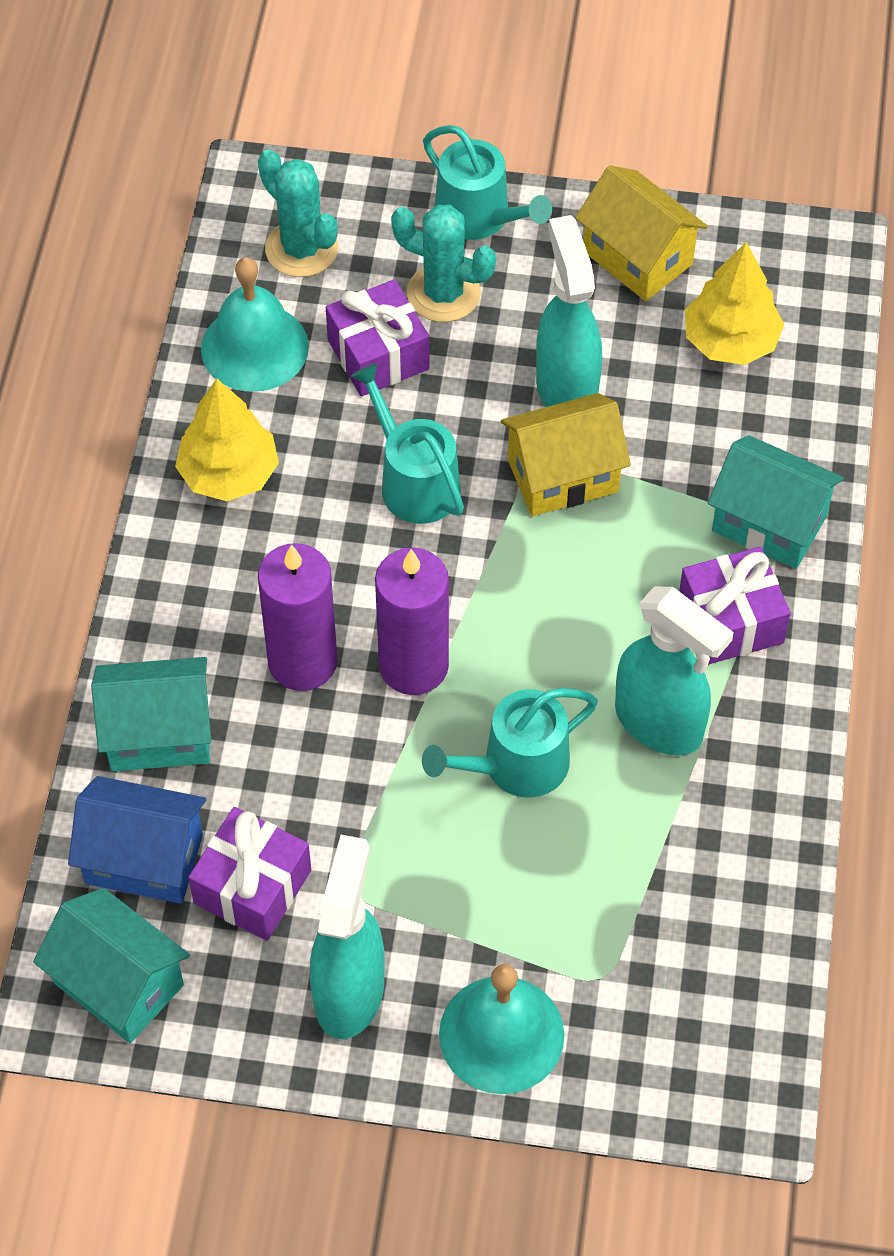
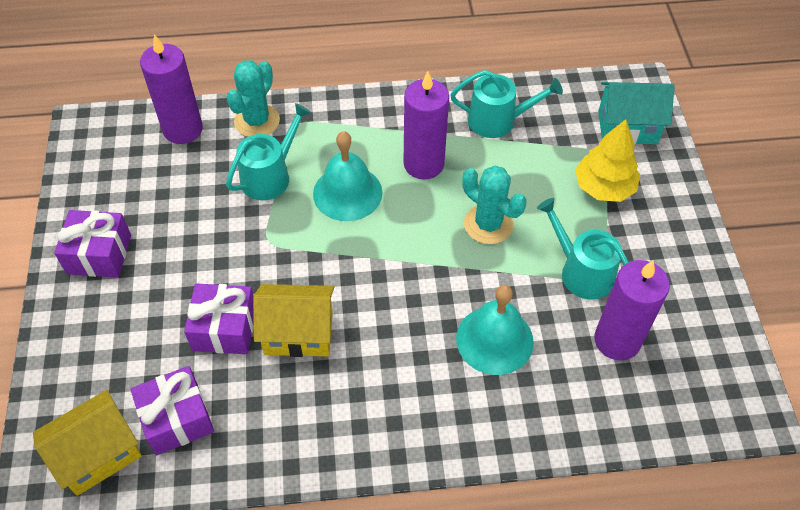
blue house: 1 -> 0
purple candle: 2 -> 3
turquoise house: 3 -> 1
turquoise spray bottle: 3 -> 0
yellow tree: 2 -> 1

